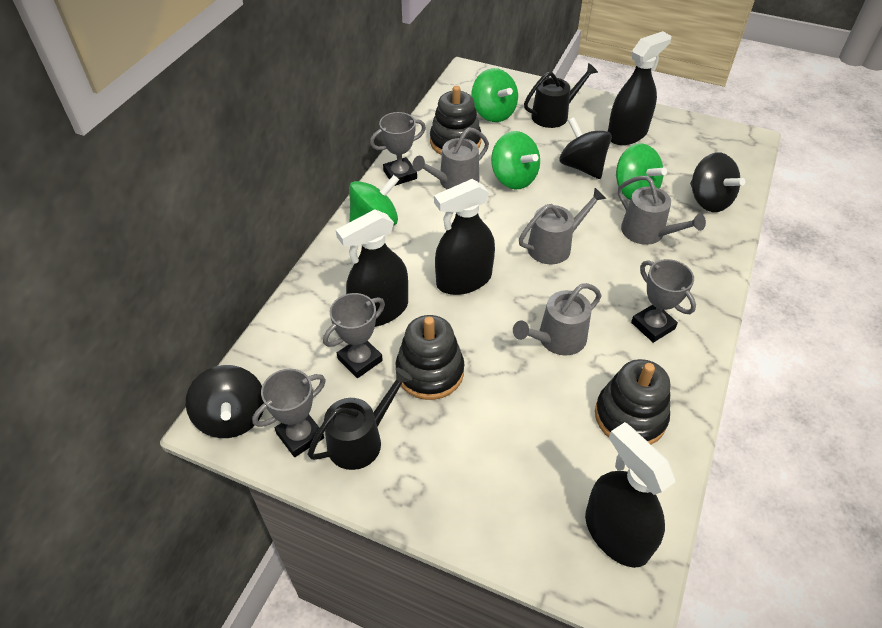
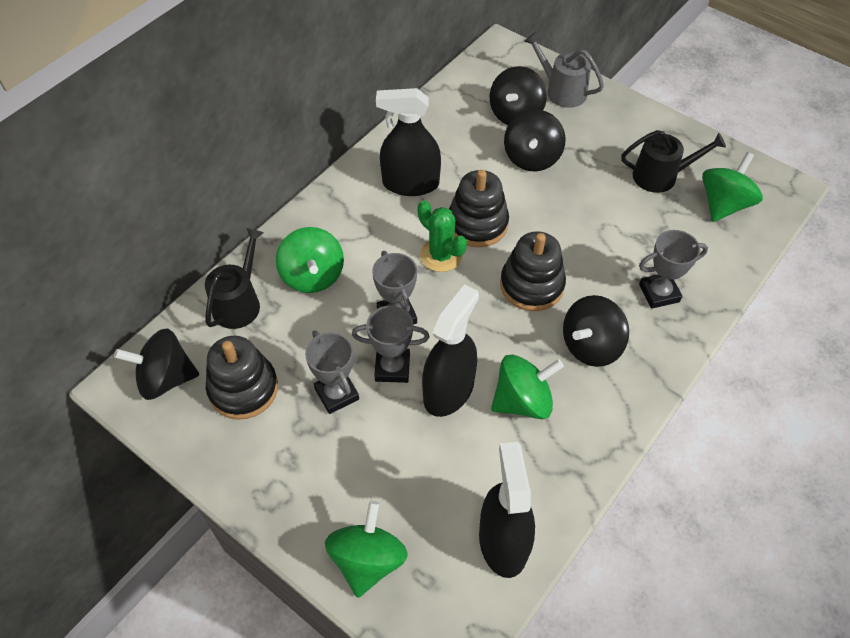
black spinning top: 3 -> 4
black spray bottle: 4 -> 3
green cactus: 0 -> 1
grey watering can: 4 -> 1

